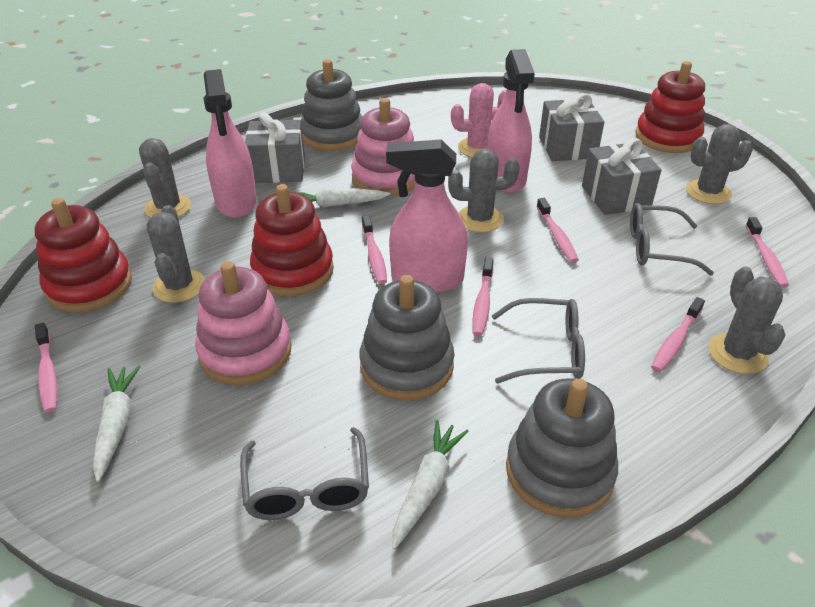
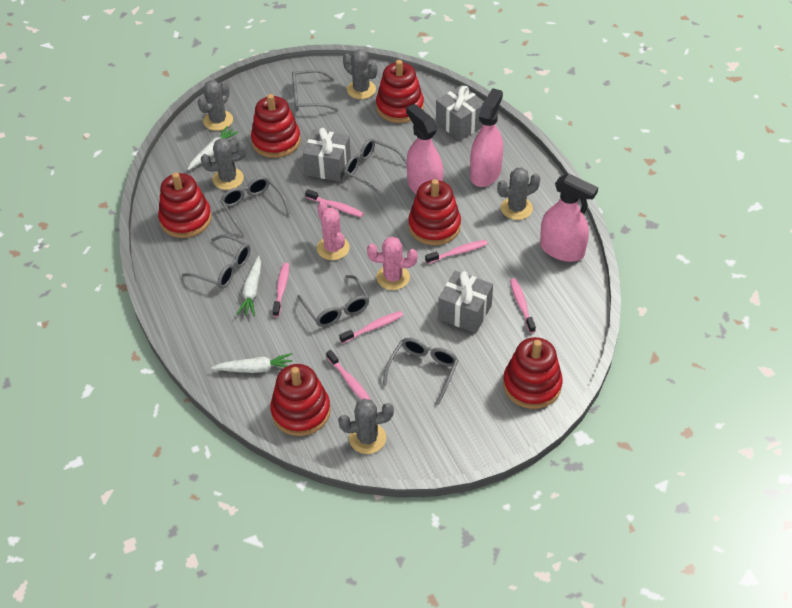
grey glasses: 3 -> 6
grey stacking toy: 3 -> 0
pink cactus: 1 -> 2
pink stacking toy: 2 -> 0
red stacking toy: 3 -> 6

